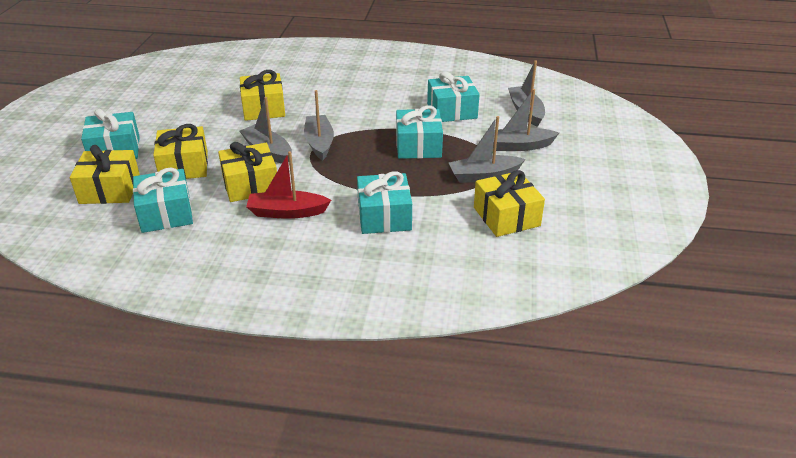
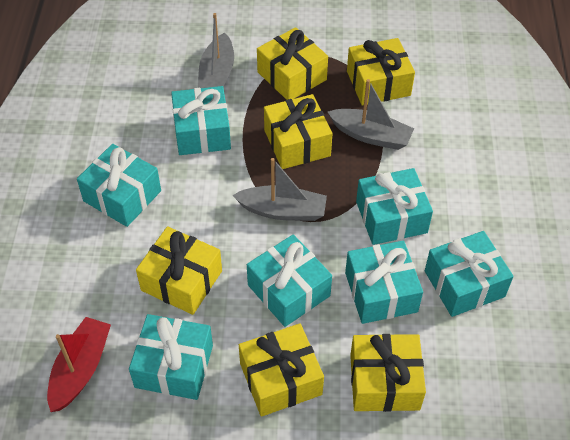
grey boat: 5 -> 3
turquoise gift: 5 -> 7
yellow gift: 5 -> 6

